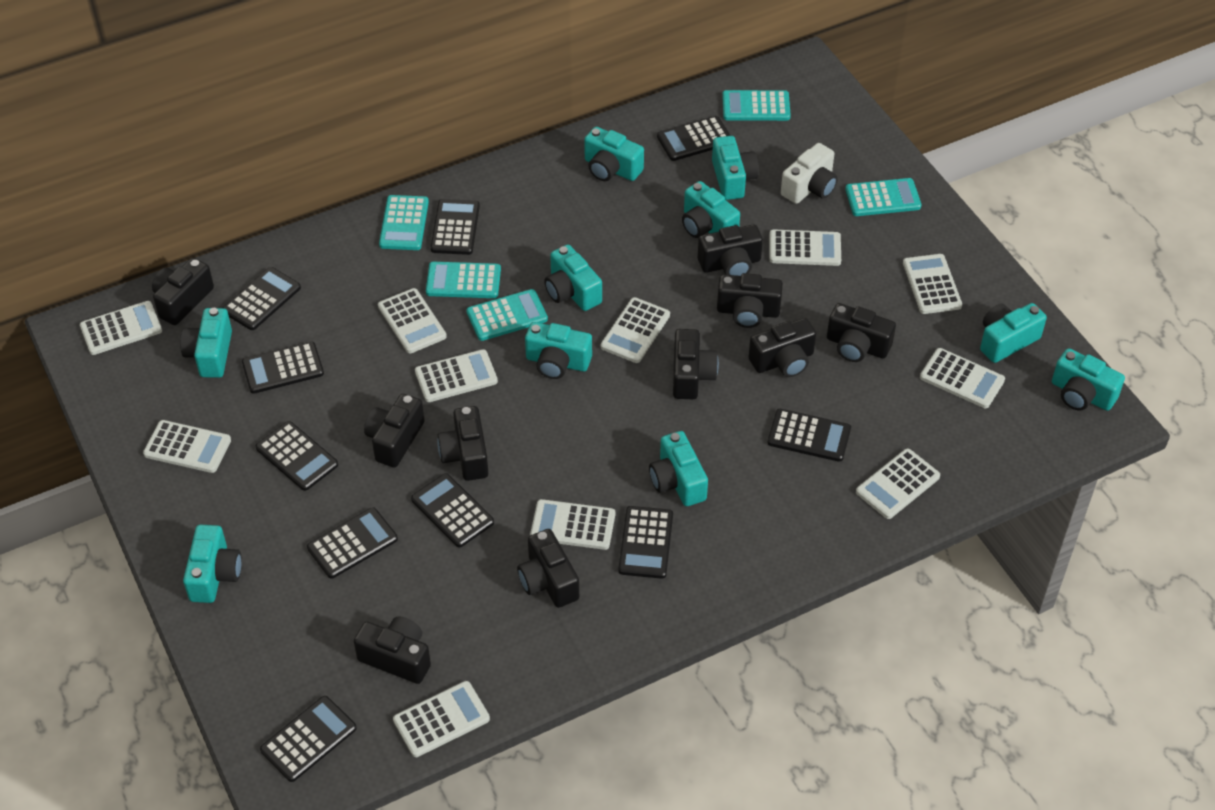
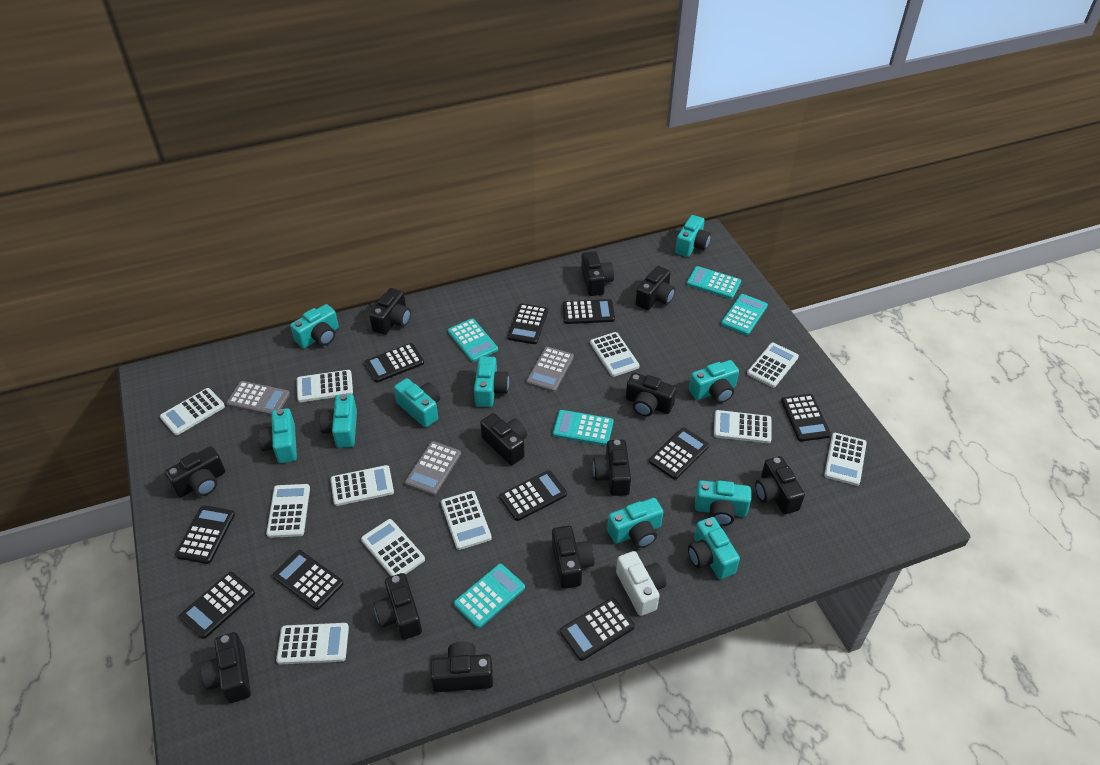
black camera: 10 -> 12
grey calculator: 0 -> 3

